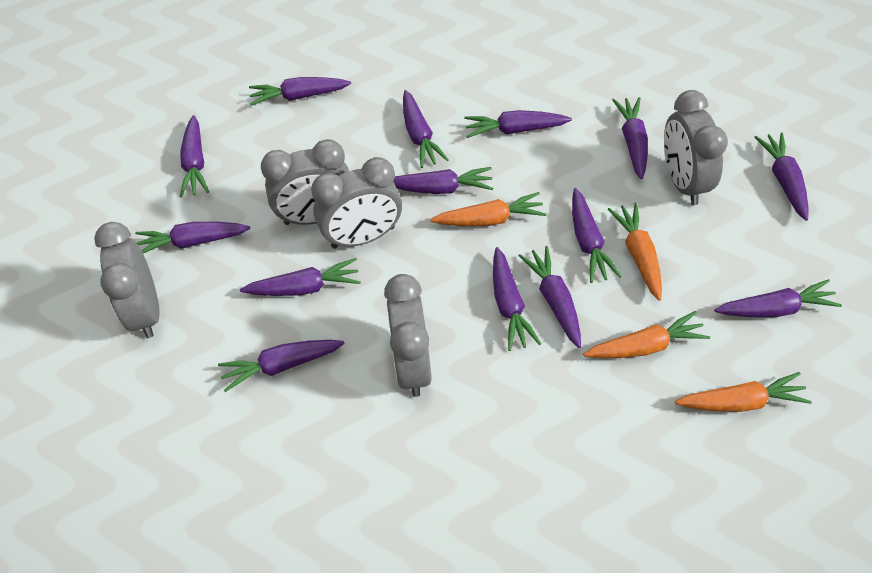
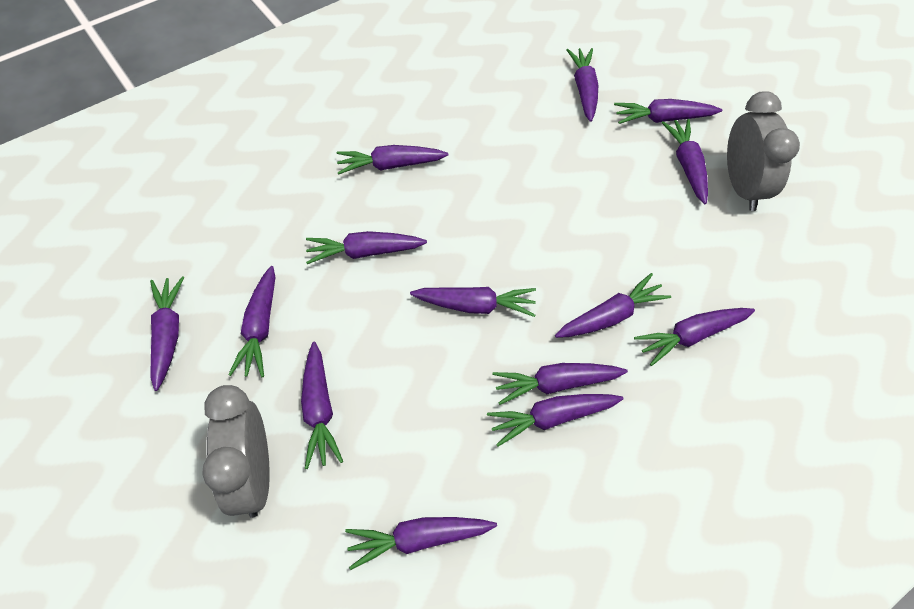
grey clock: 5 -> 2
orange carrot: 4 -> 0

